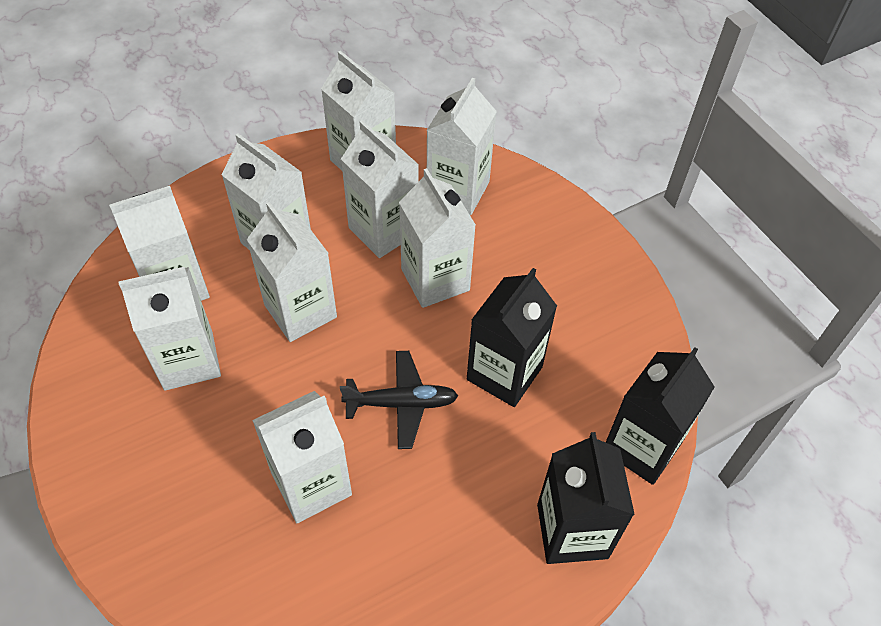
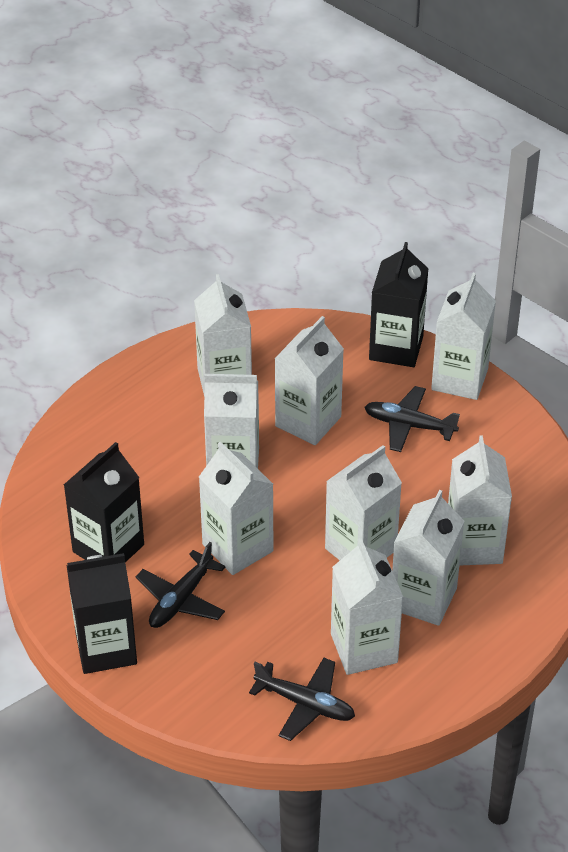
black plane: 1 -> 3

